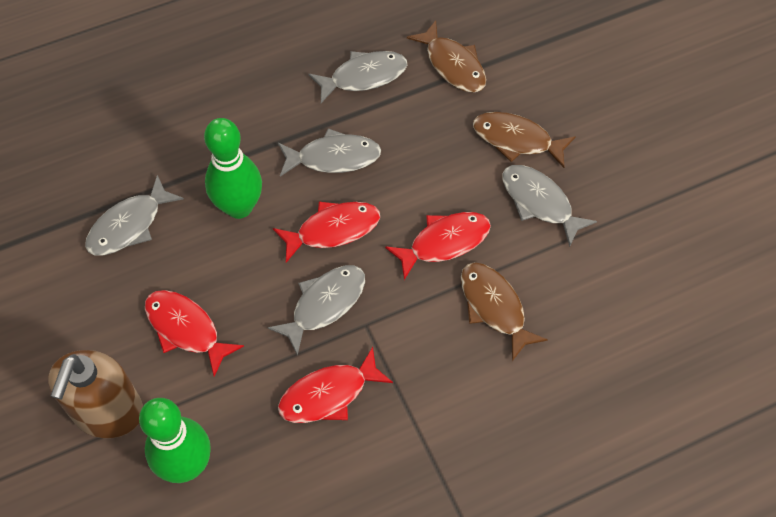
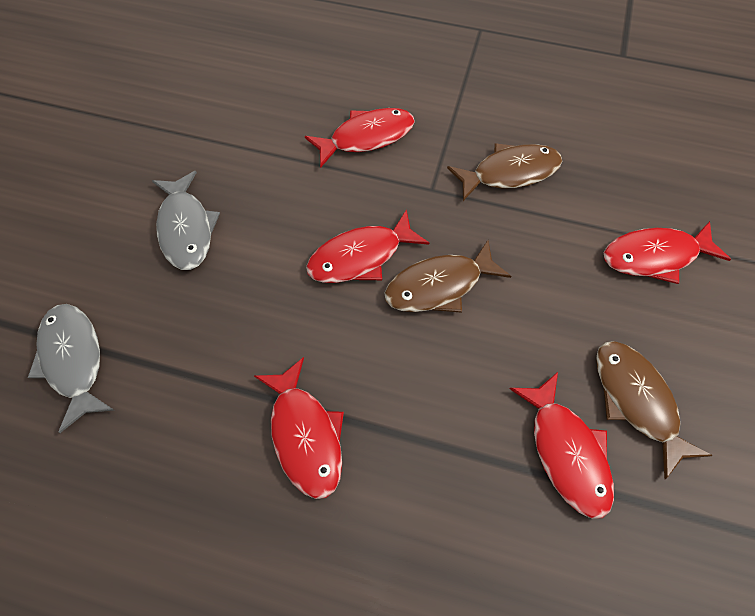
brown soap dispenser: 1 -> 0
green bowling pin: 2 -> 0
grey fish: 5 -> 2
red fish: 4 -> 5

